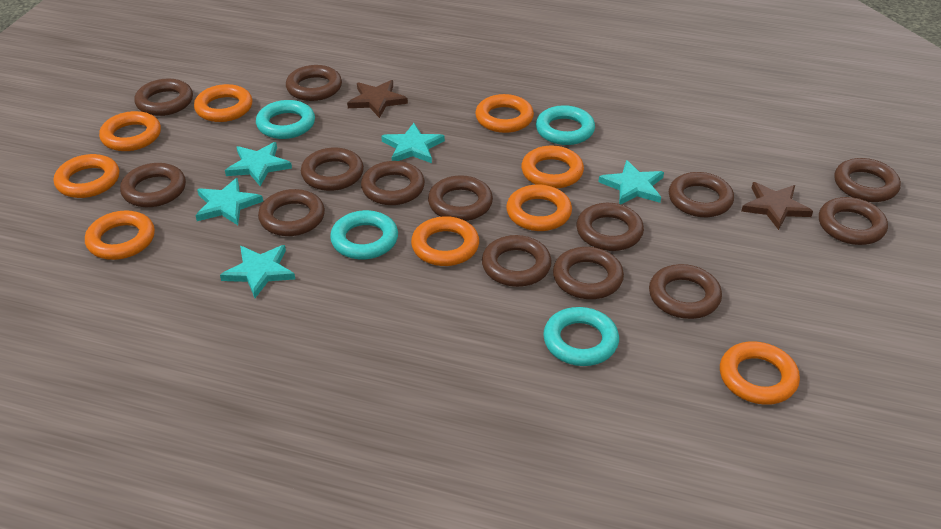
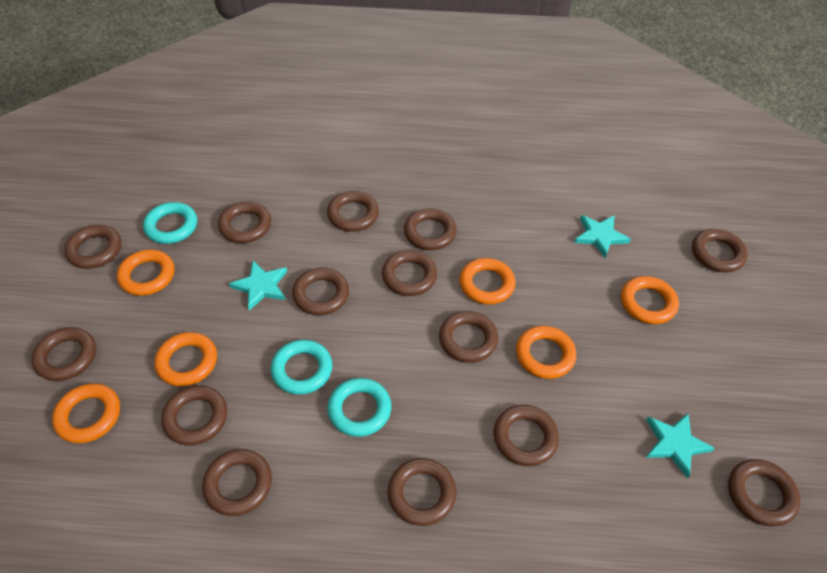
brown star: 2 -> 0
orange ring: 9 -> 6
turquoise ring: 4 -> 3
turquoise star: 5 -> 3

